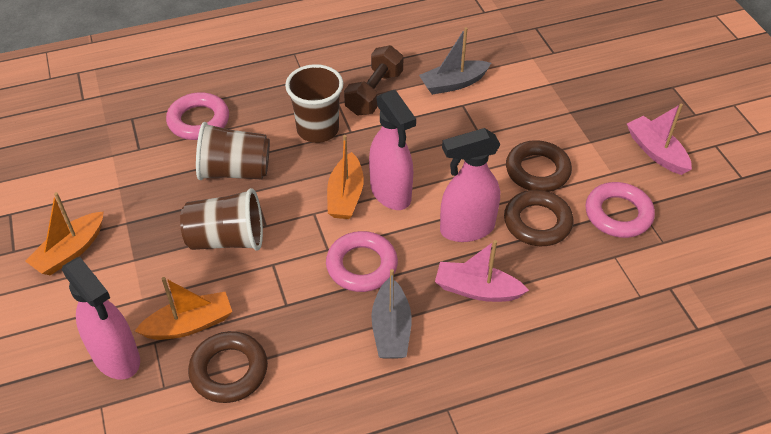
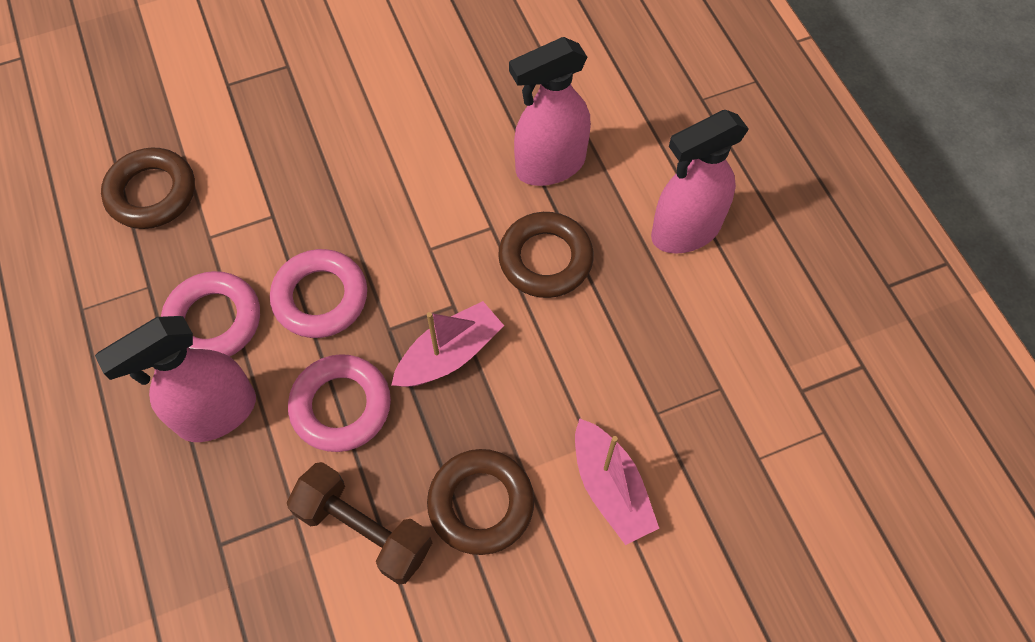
brown cup: 3 -> 0
grey boat: 2 -> 0
orange boat: 3 -> 0

